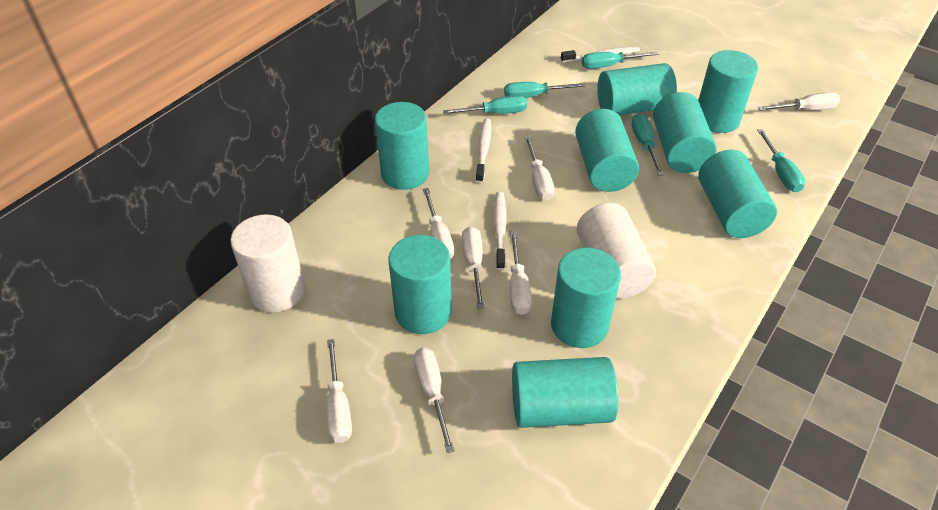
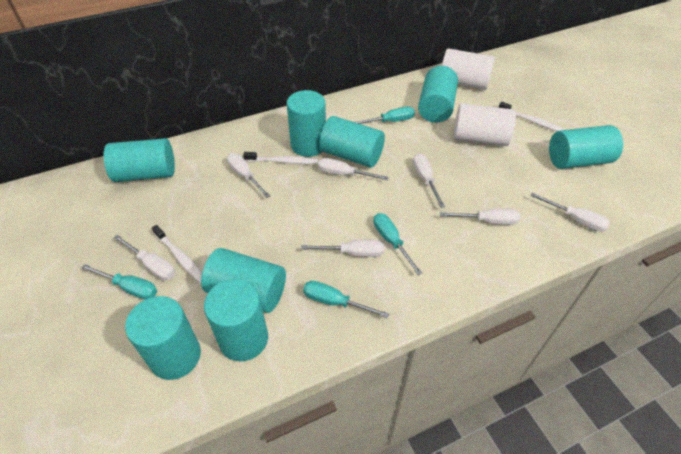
turquoise cylinder: 9 -> 8
turquoise screwdriver: 5 -> 4

